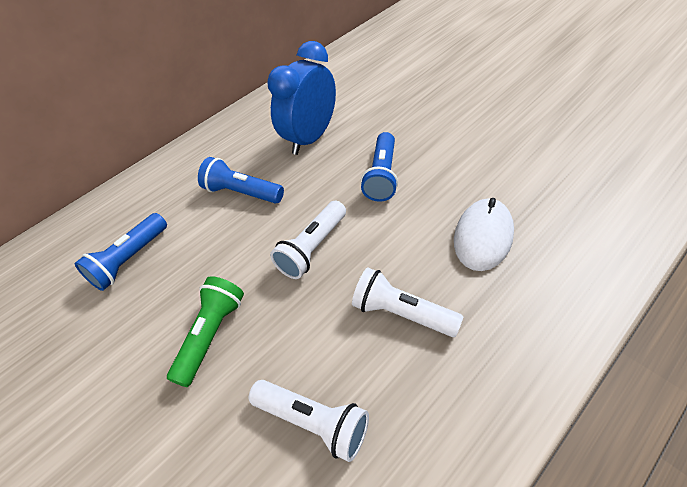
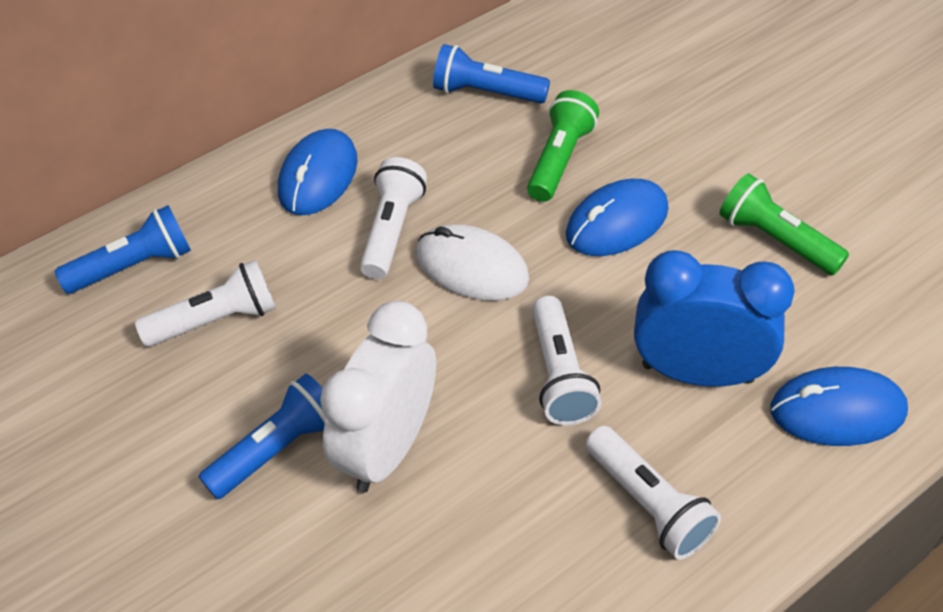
blue mouse: 0 -> 3
green flashlight: 1 -> 2
white clock: 0 -> 1
white flashlight: 3 -> 4

